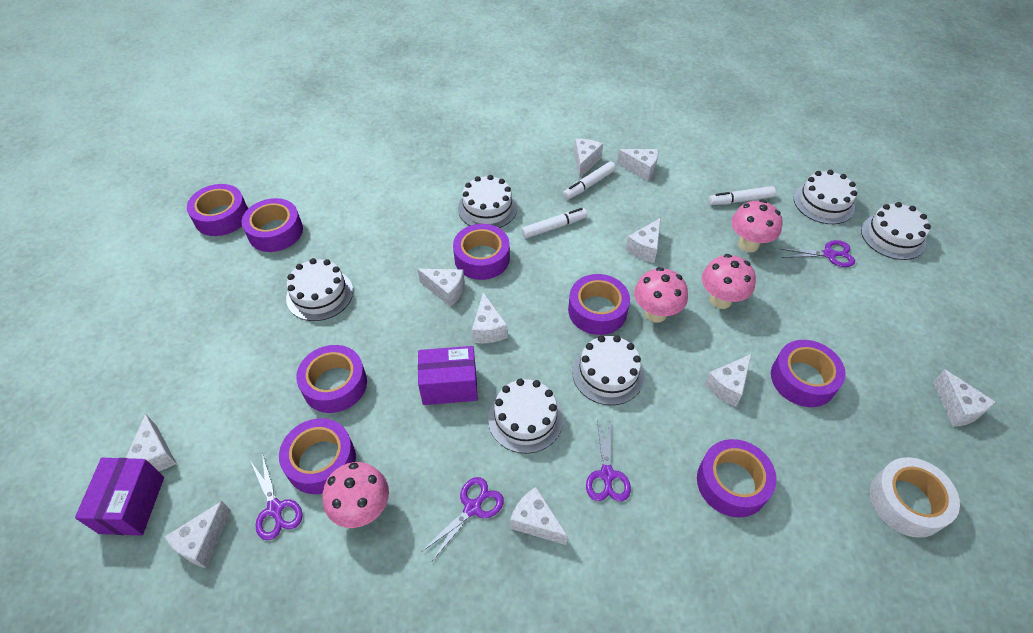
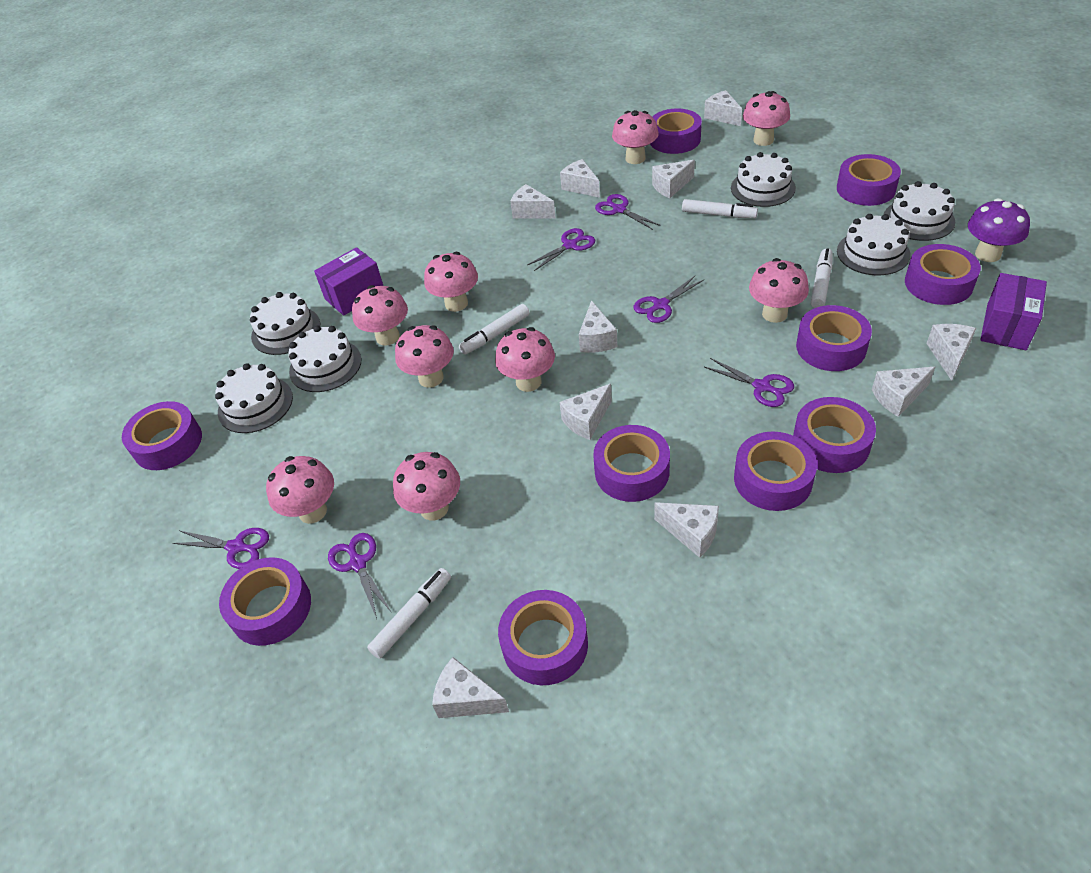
pink mushroom: 4 -> 9
purple mushroom: 0 -> 1
purple scissors: 4 -> 6
purple tape: 8 -> 10
white marker: 3 -> 4
white tape: 1 -> 0

